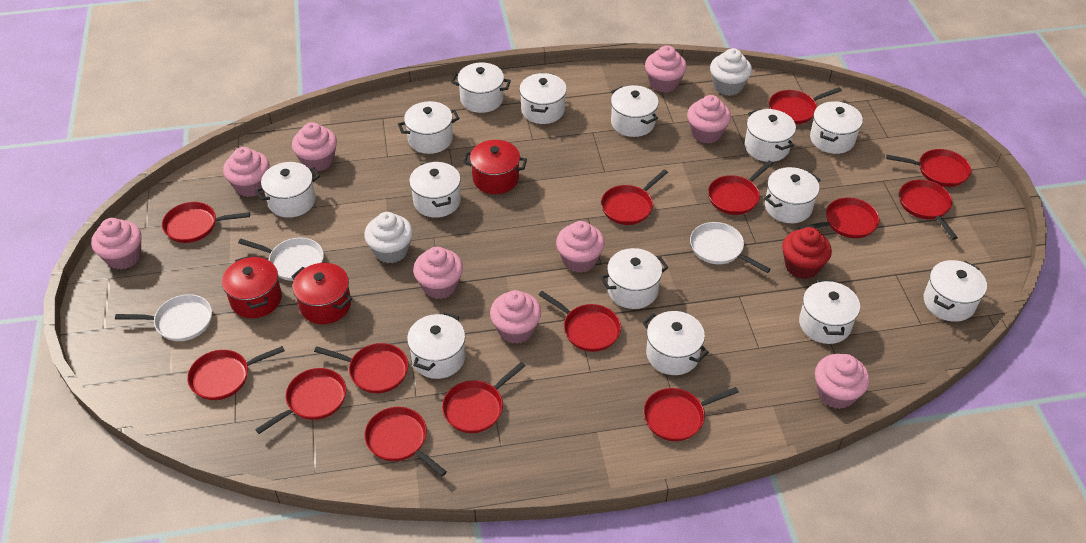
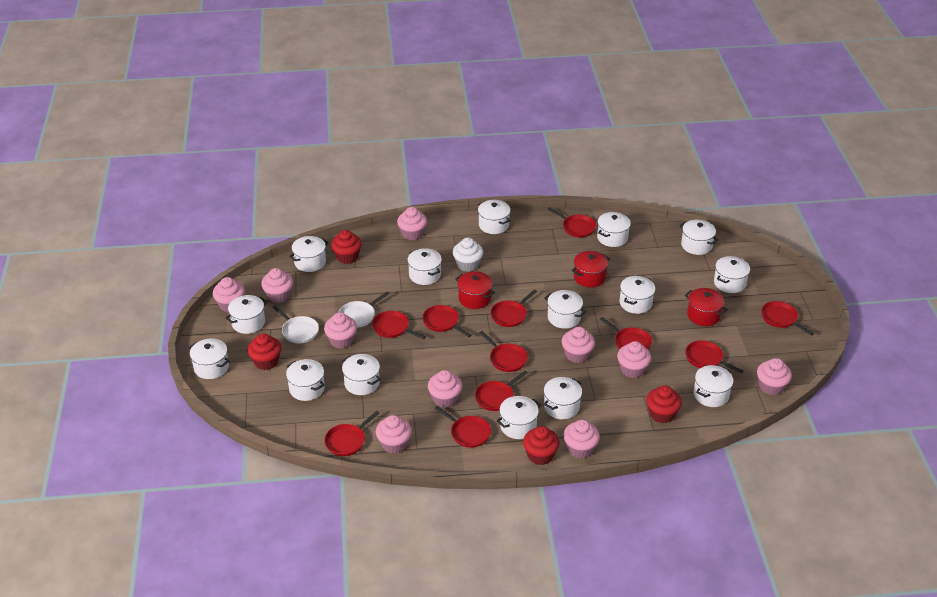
pink cupcake: 9 -> 10
red cupcake: 1 -> 4
red pan: 14 -> 11
white cupcake: 2 -> 1
white pan: 3 -> 2
white pot: 14 -> 15

